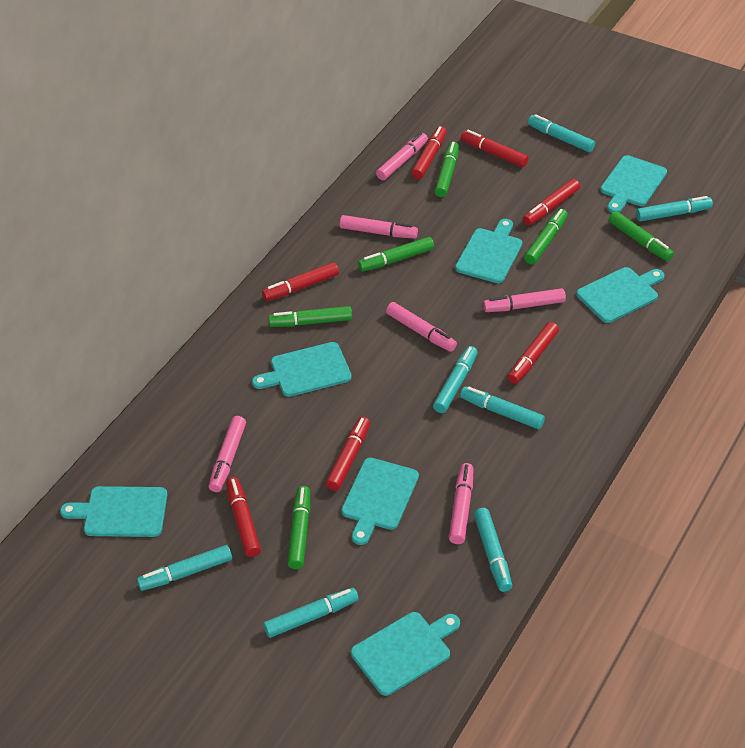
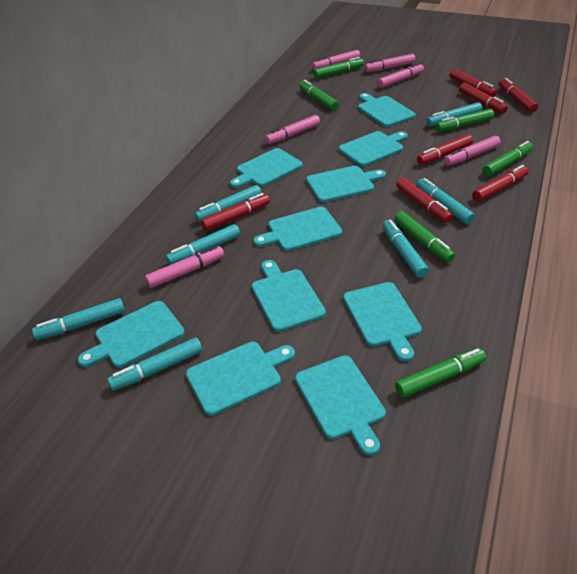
turquoise cutting board: 7 -> 10

